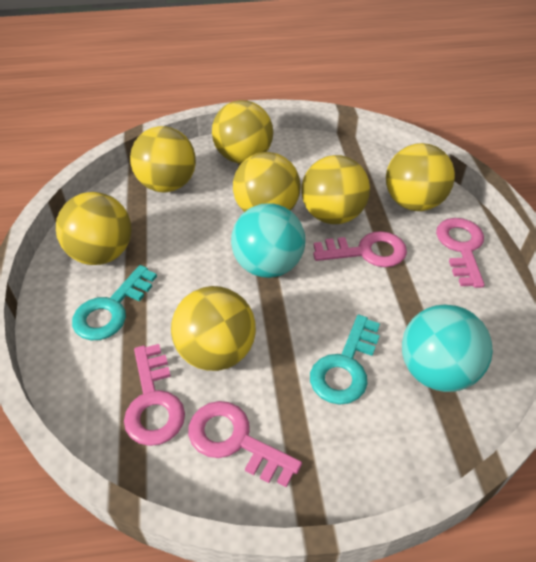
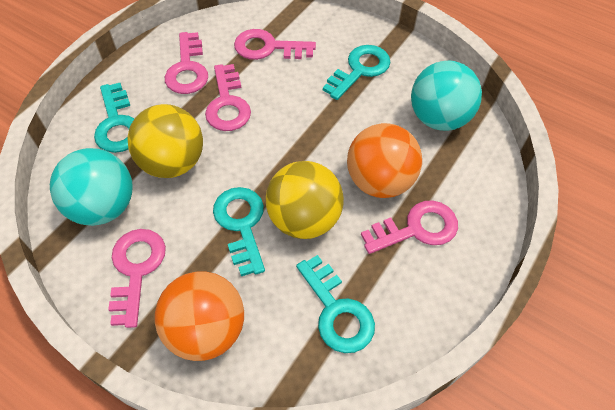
orange ball: 0 -> 2
pink key: 4 -> 5
turquoise key: 2 -> 4
yellow ball: 7 -> 2

